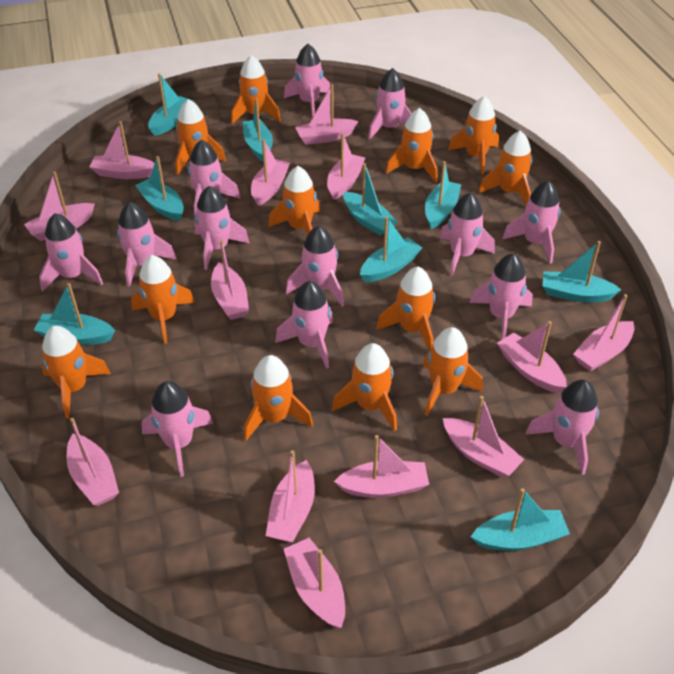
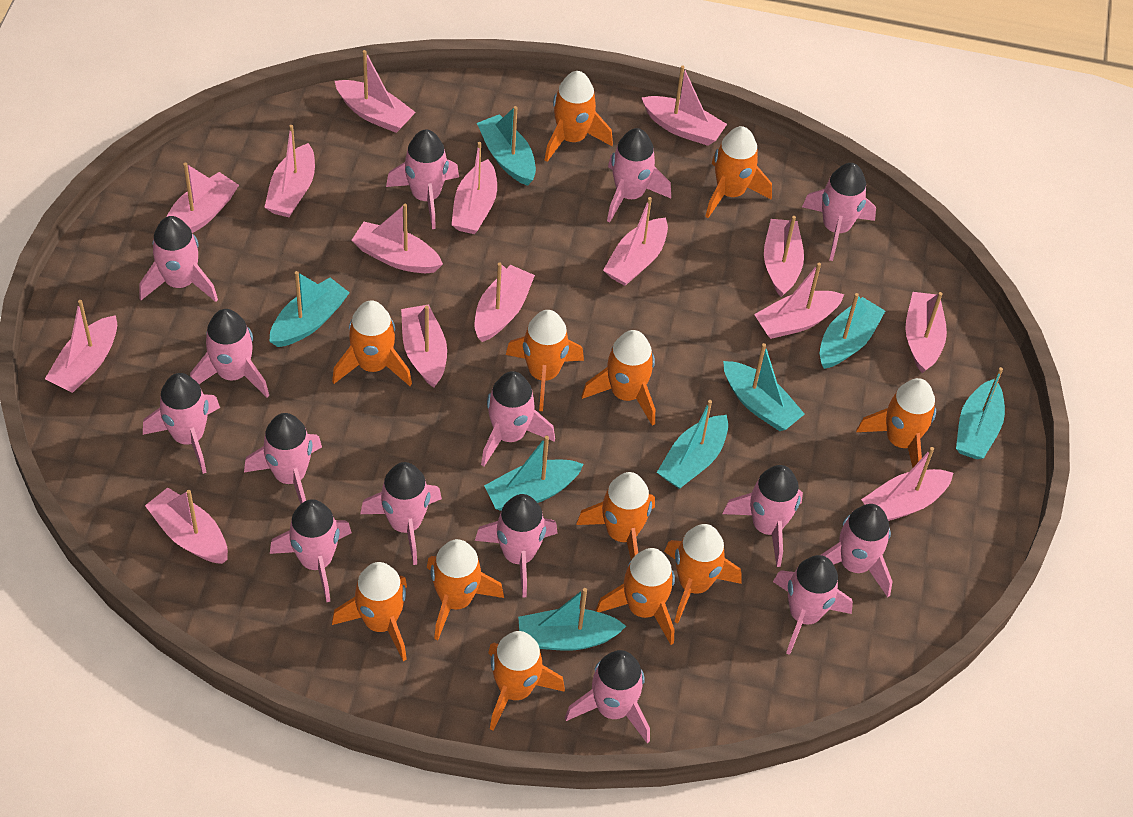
pink boat: 13 -> 15
pink rocket: 13 -> 15
turquoise boat: 9 -> 8

